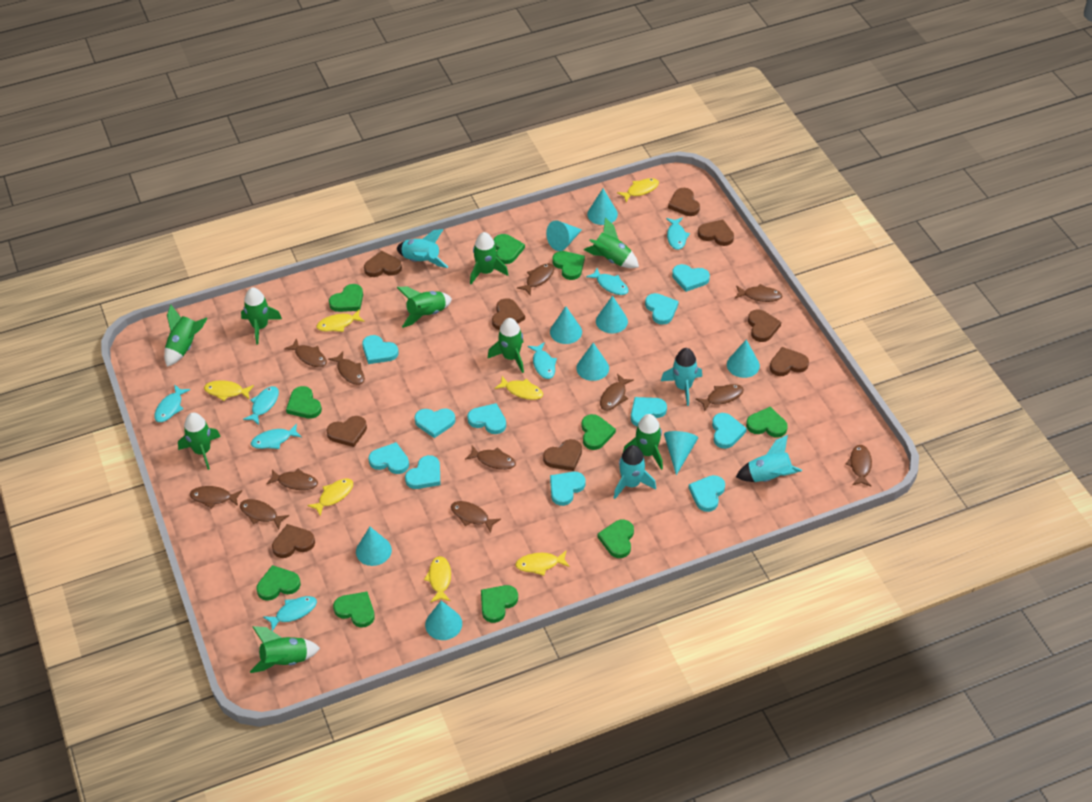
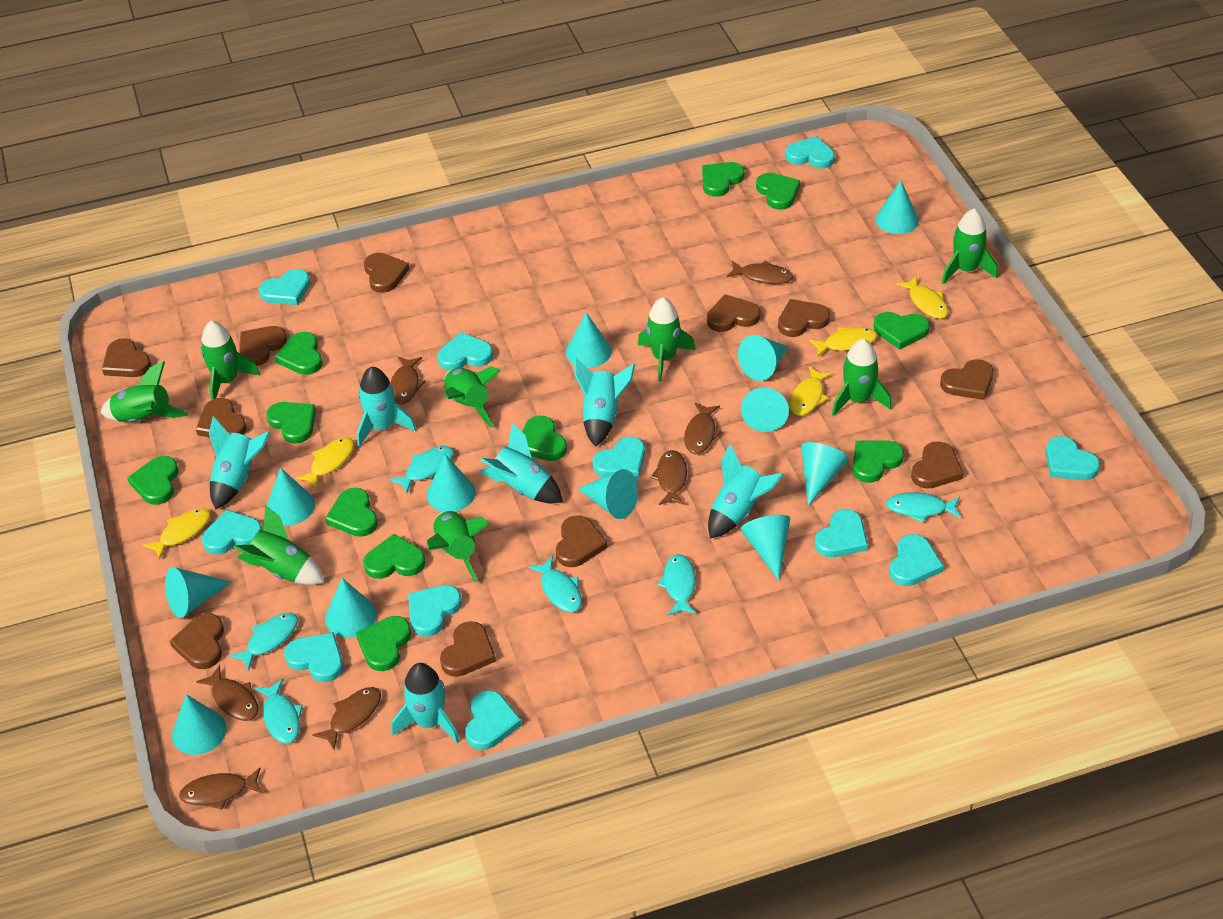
brown fish: 12 -> 7
brown heart: 9 -> 11
green heart: 10 -> 11
green rocket: 9 -> 8
turquoise cone: 9 -> 12
turquoise fish: 7 -> 6
turquoise rocket: 4 -> 6
yellow fish: 7 -> 5

